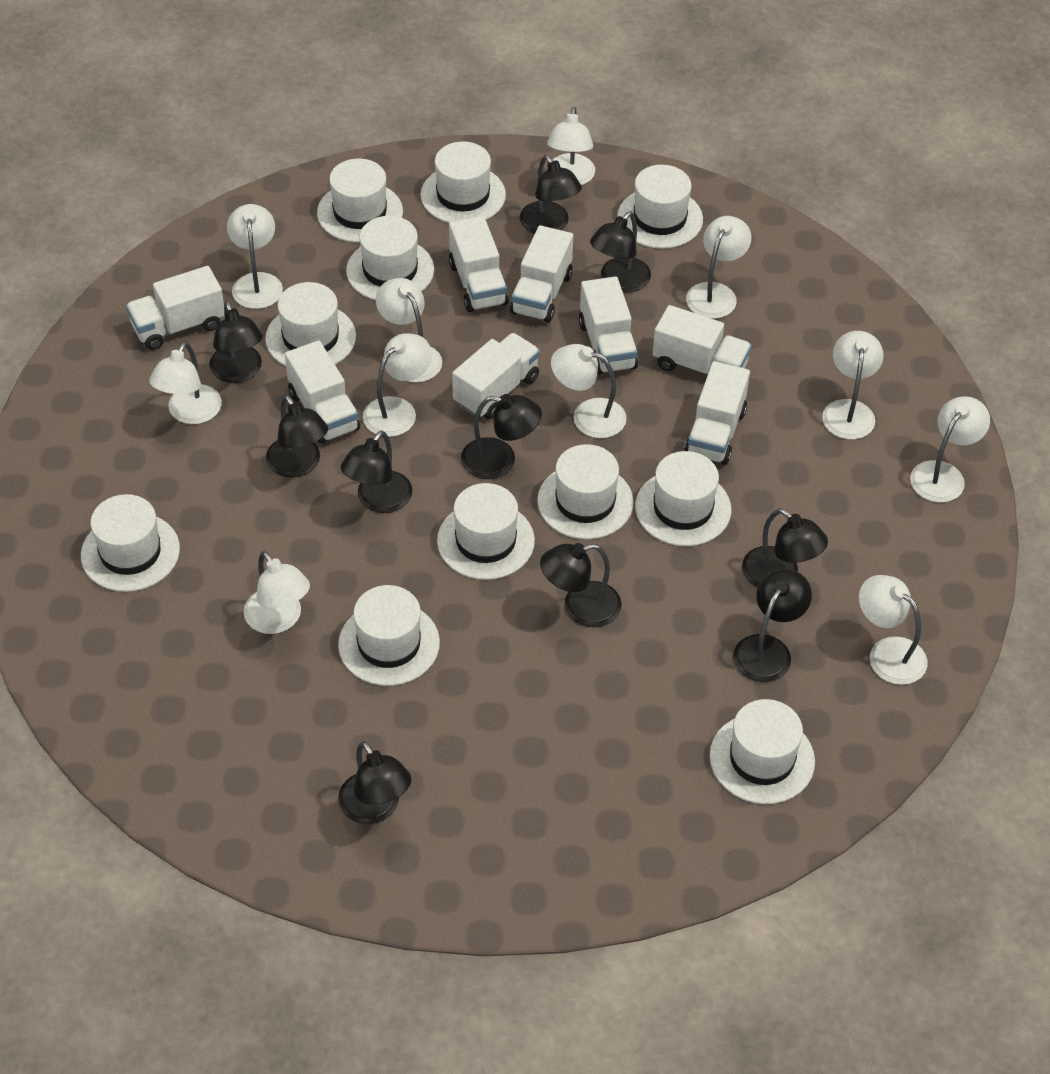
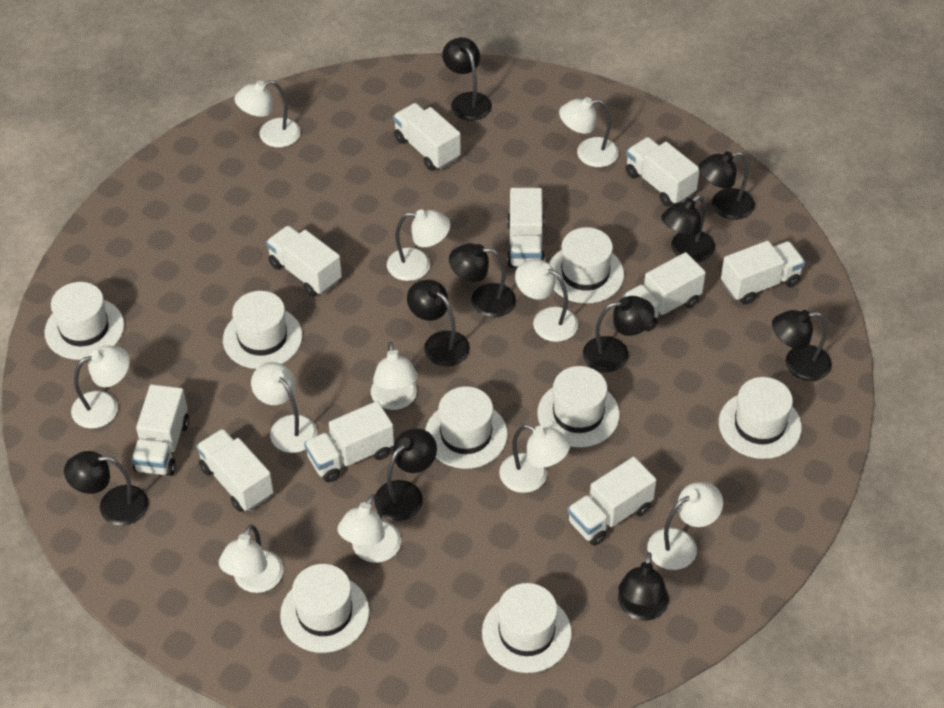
white hat: 11 -> 8
white truck: 8 -> 10

